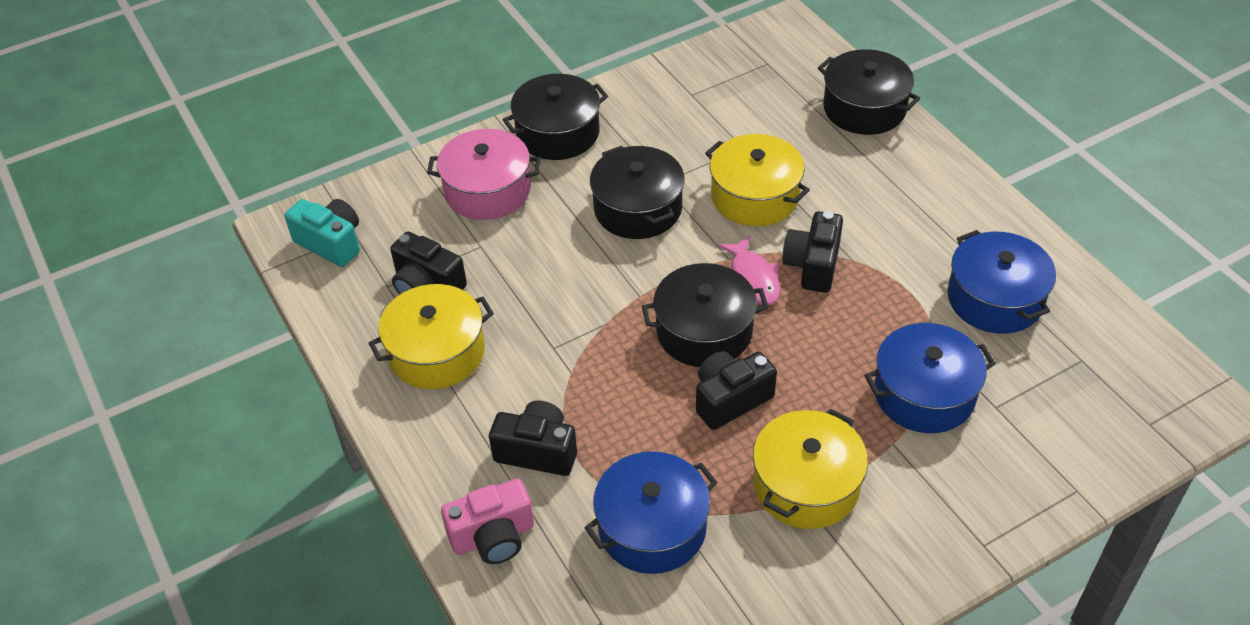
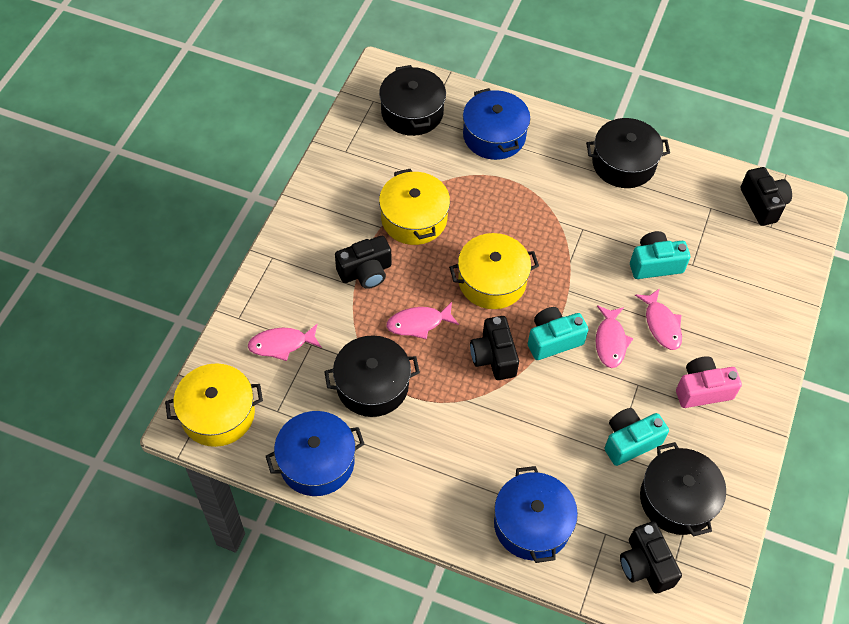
pink fish: 1 -> 4
pink pot: 1 -> 0
turquoise camera: 1 -> 3

